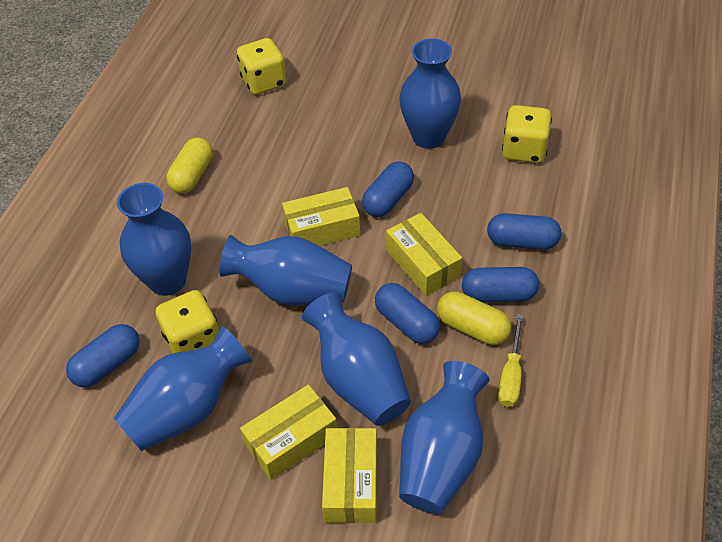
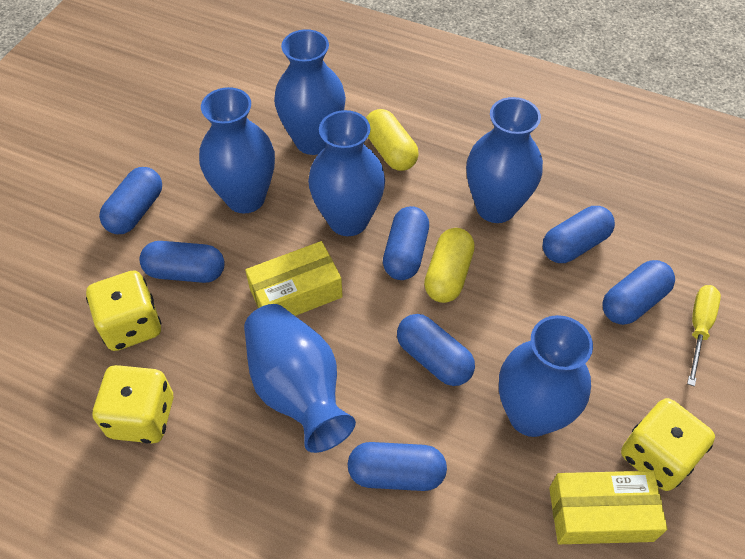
blue capsule: 5 -> 7
yellow box: 4 -> 2

